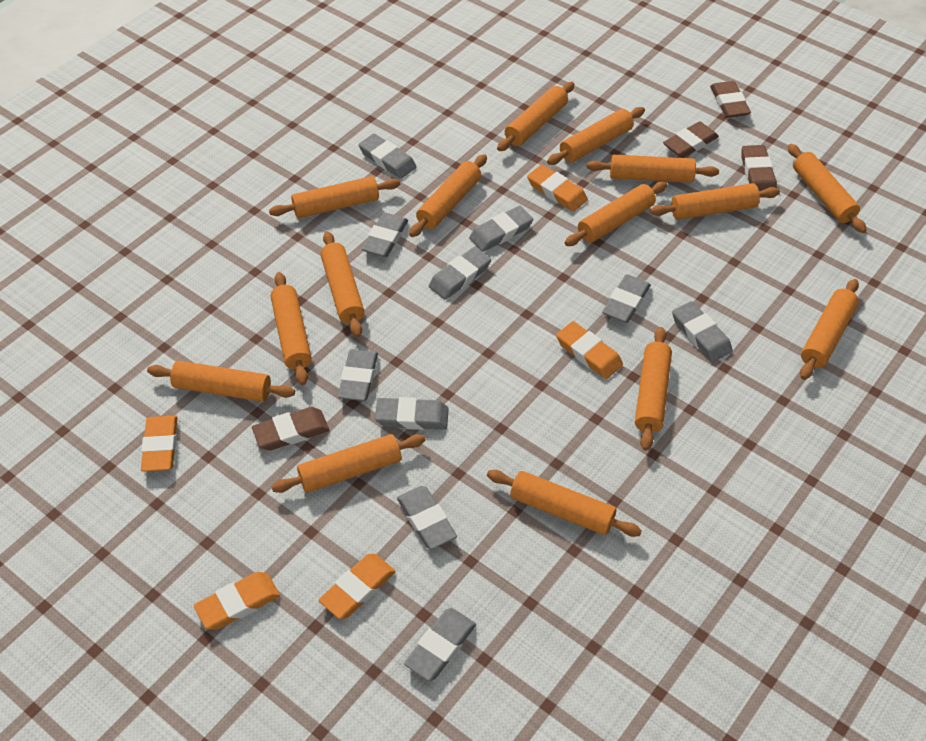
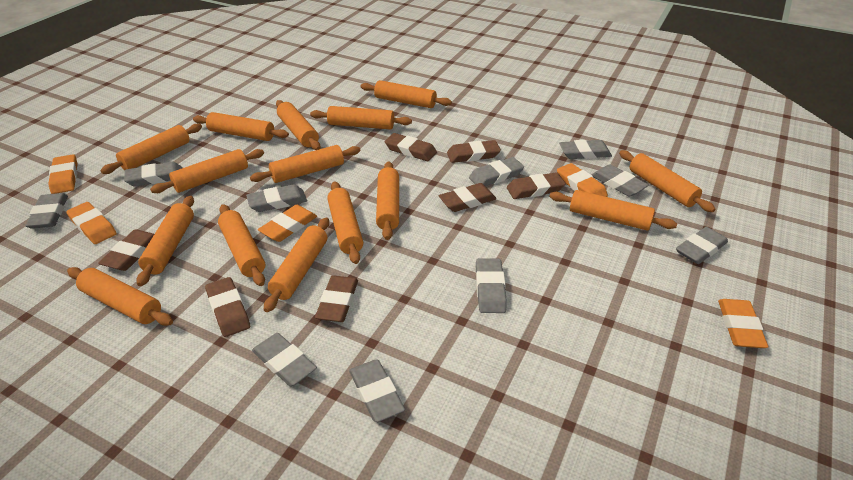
brown eraser: 4 -> 7

